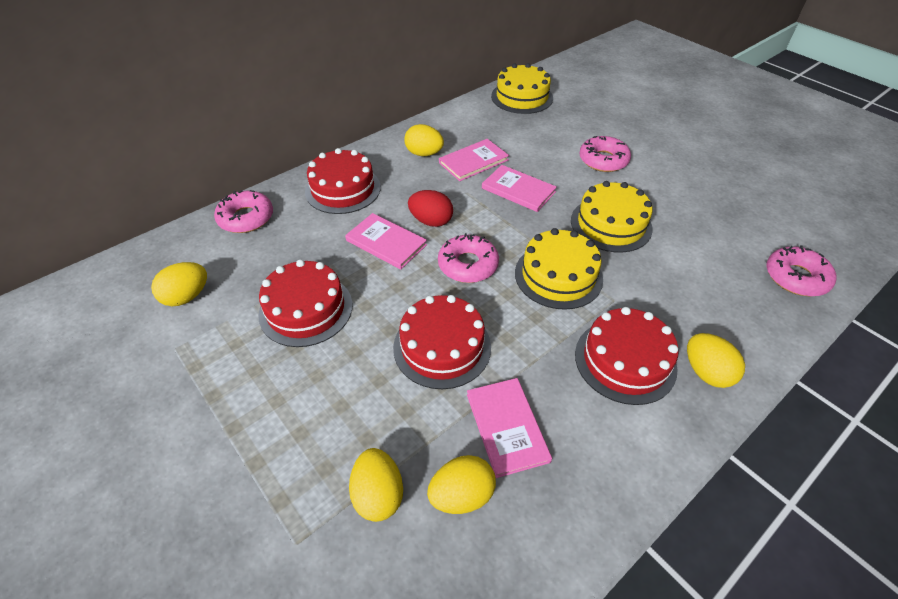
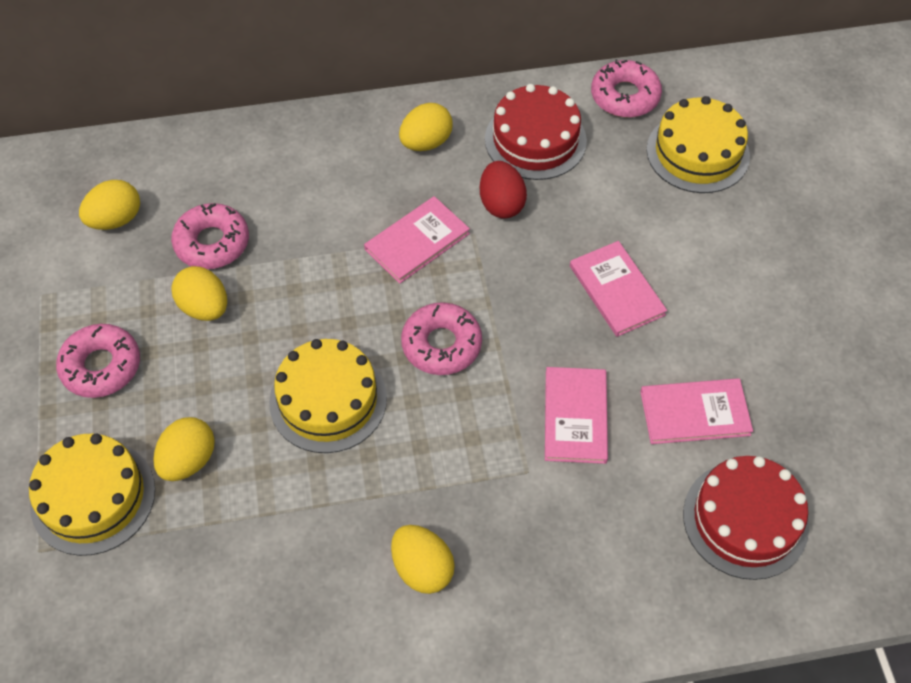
red cake: 4 -> 2

